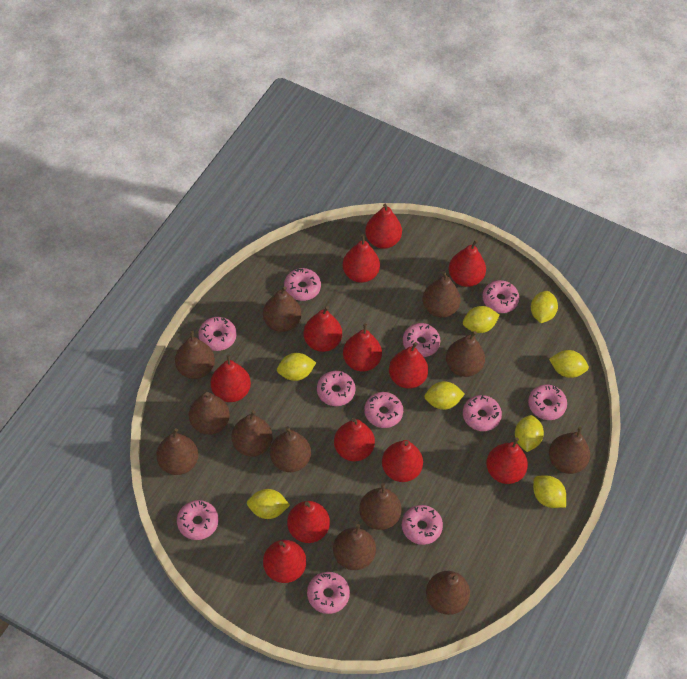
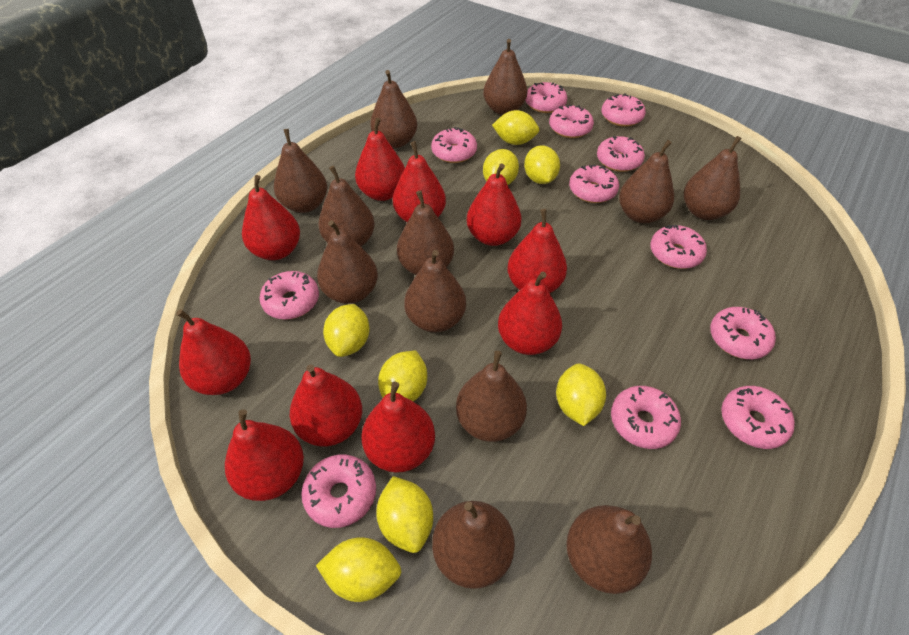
pink donut: 11 -> 12
red pear: 12 -> 10

